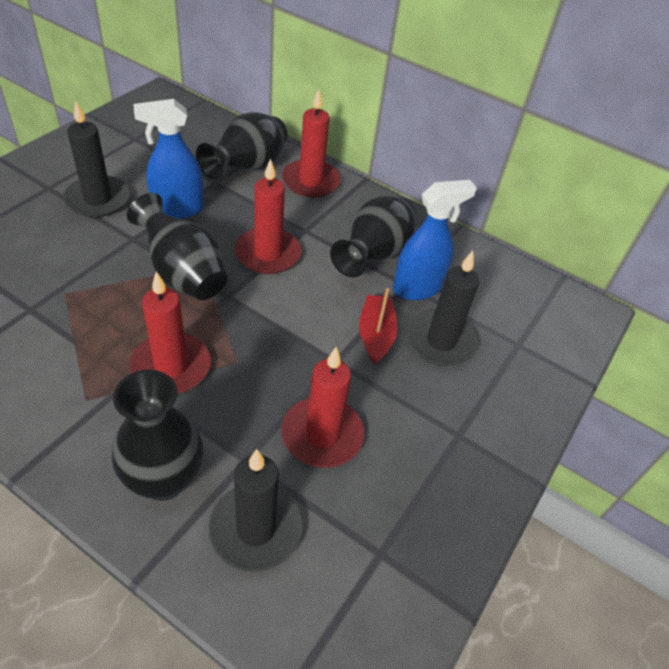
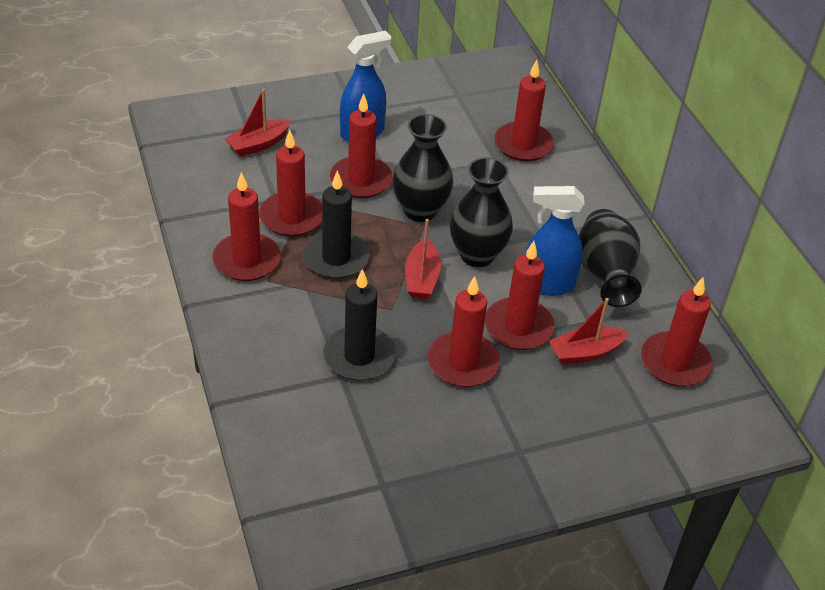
black candle: 3 -> 2
black vase: 4 -> 3
red boat: 1 -> 3
red candle: 4 -> 7

